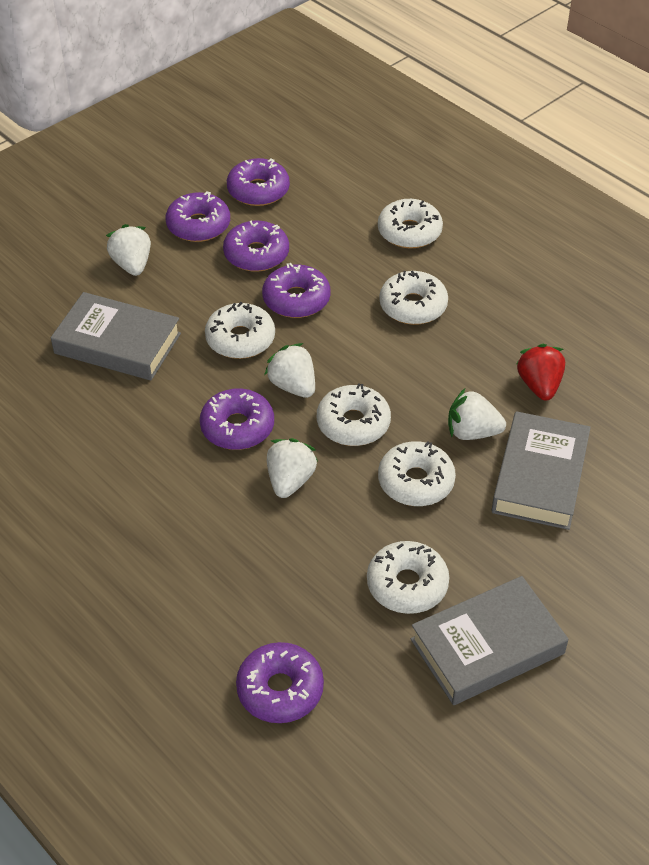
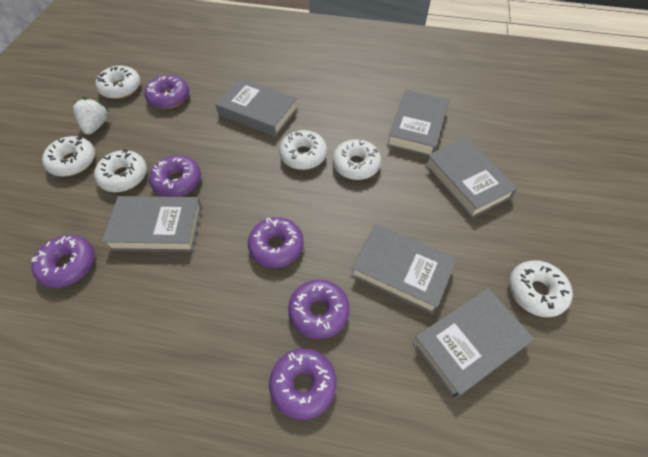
grey book: 3 -> 6
red strawberry: 1 -> 0
white strawberry: 4 -> 1

